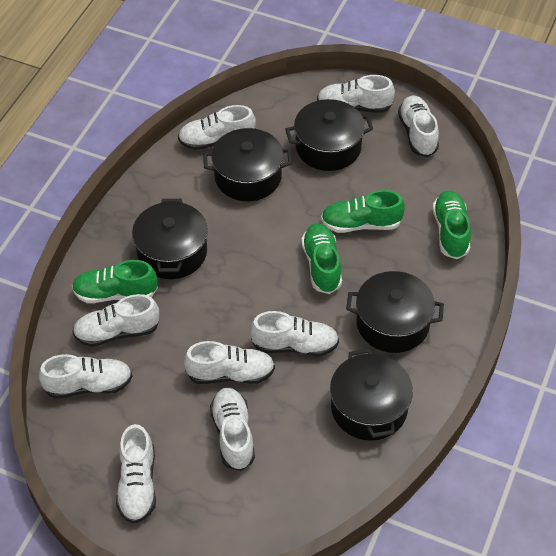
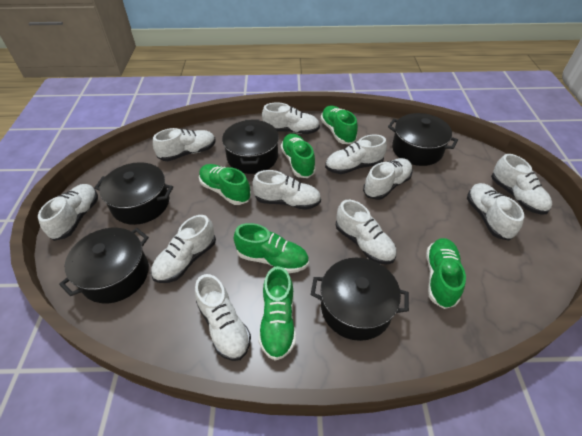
green shoe: 4 -> 6
white shoe: 9 -> 11

